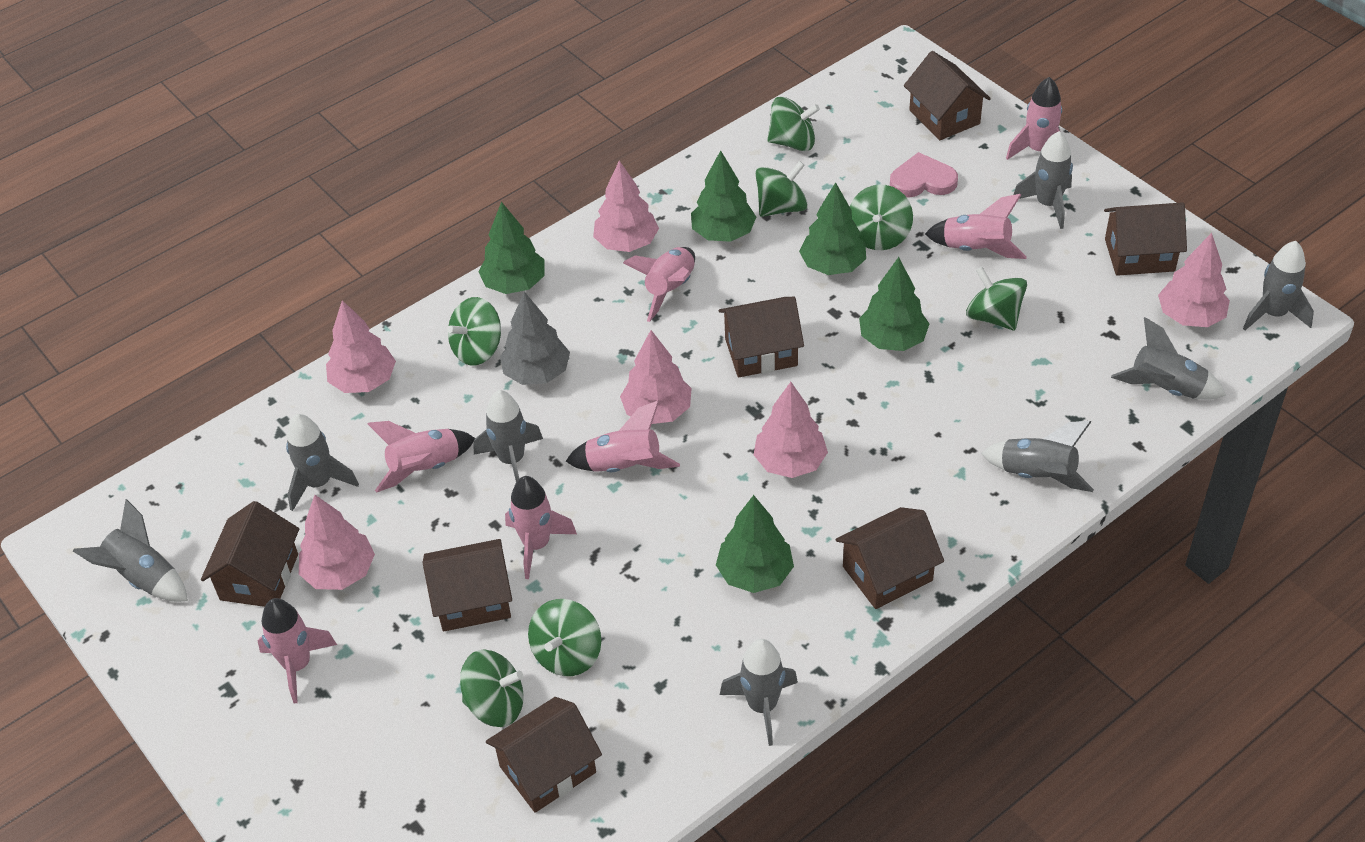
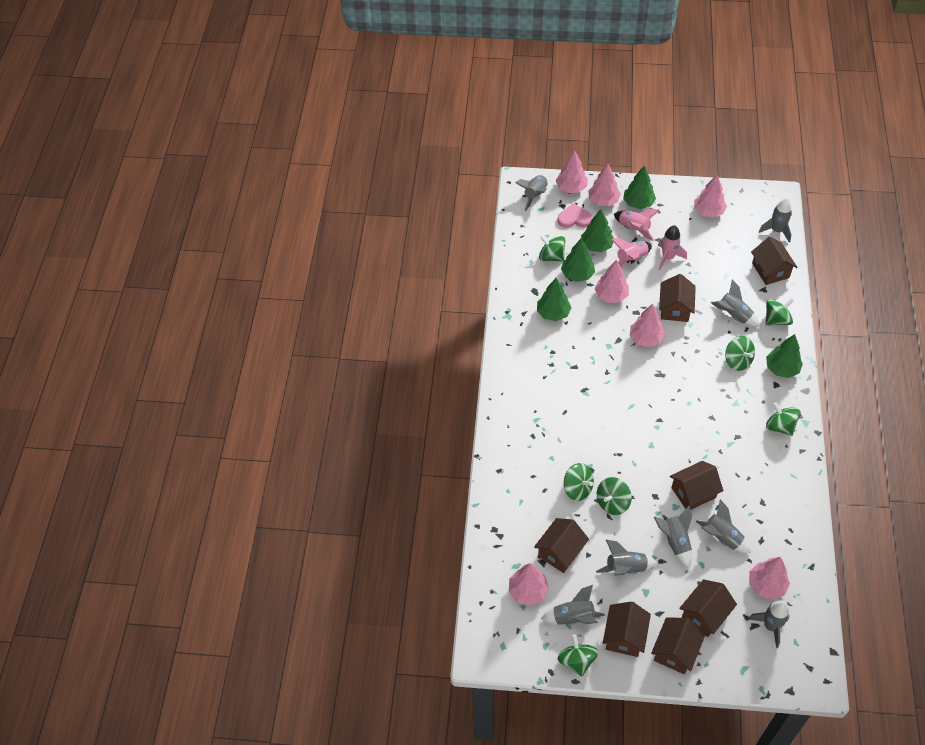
grey tree: 1 -> 0
pink rocket: 7 -> 3
pink tree: 6 -> 7

